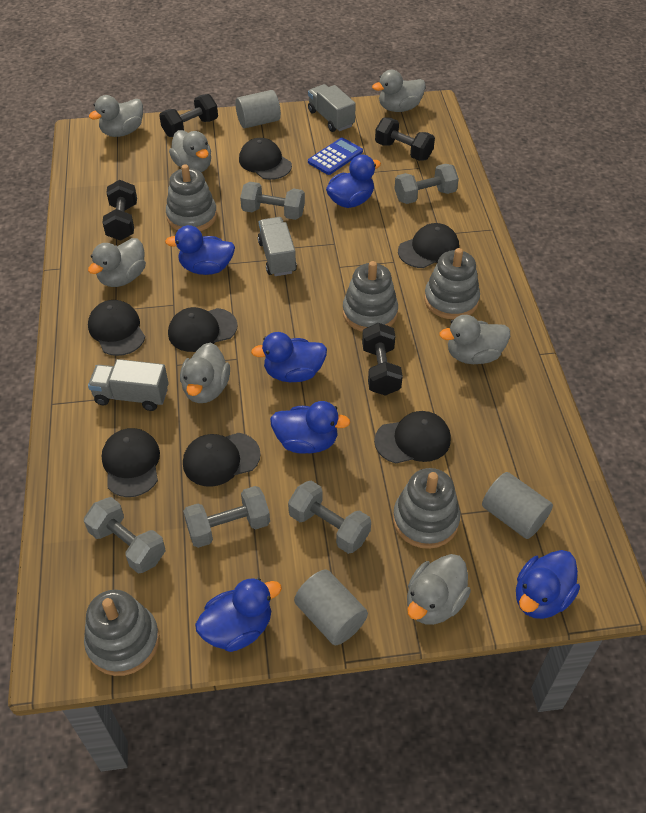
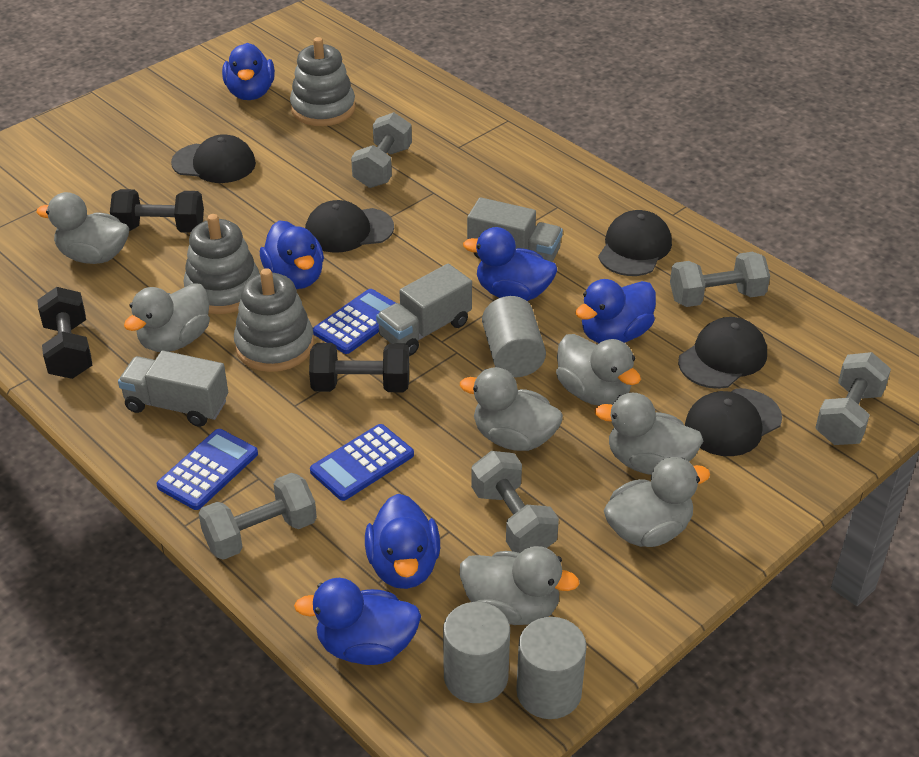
black cap: 7 -> 5
black dumbbell: 4 -> 3
blue calculator: 1 -> 3
grey stacking toy: 5 -> 3

